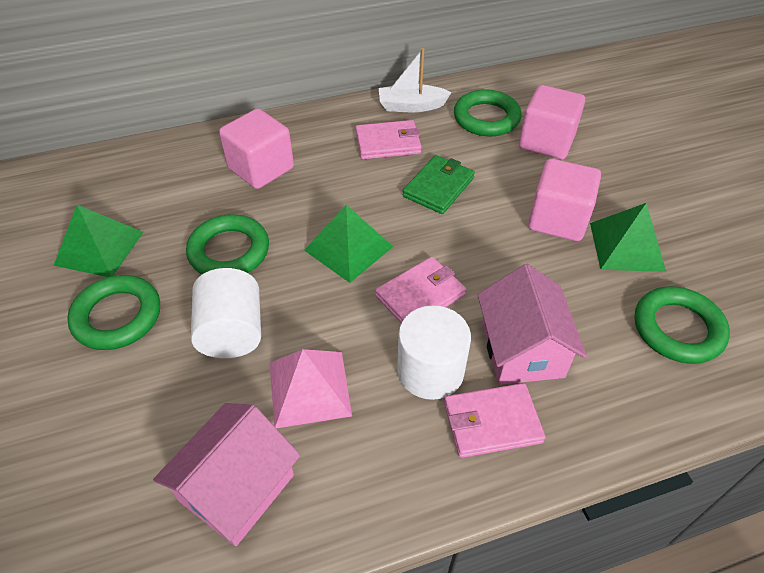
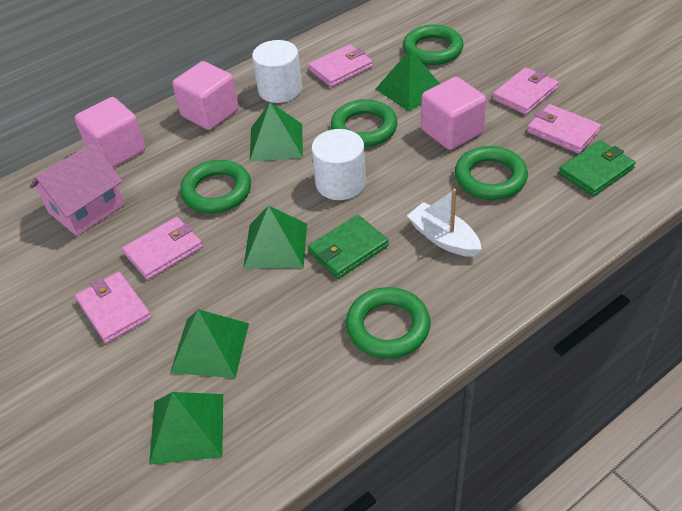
green pyramid: 3 -> 5
green ring: 4 -> 5
green wallet: 1 -> 2
pink house: 2 -> 1
pink pyramid: 1 -> 0
pink wallet: 3 -> 5

